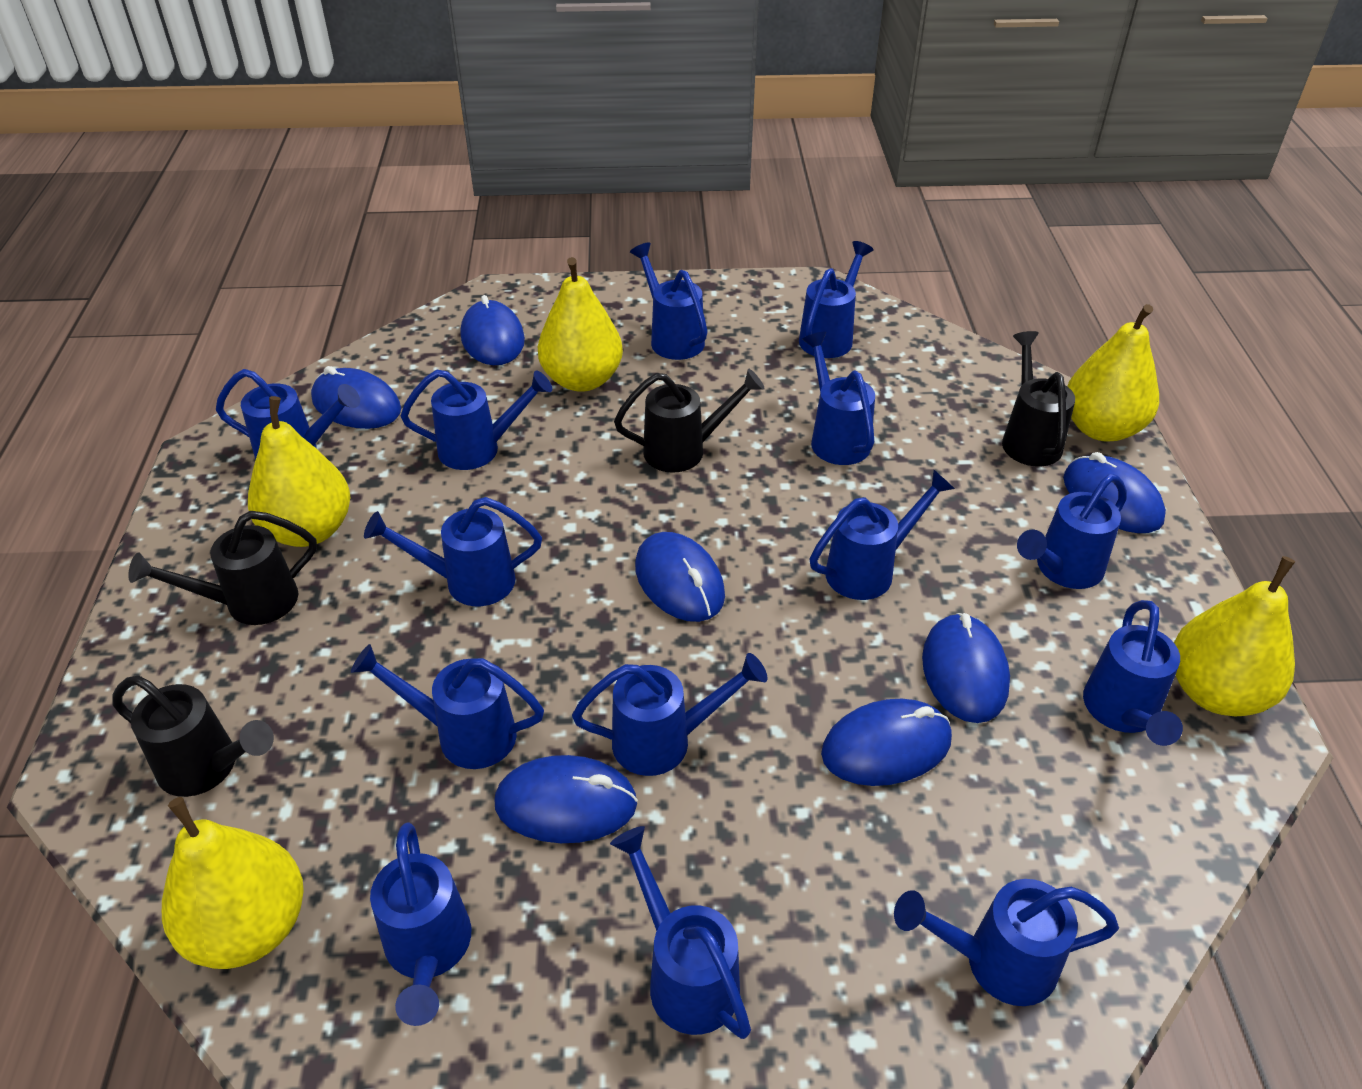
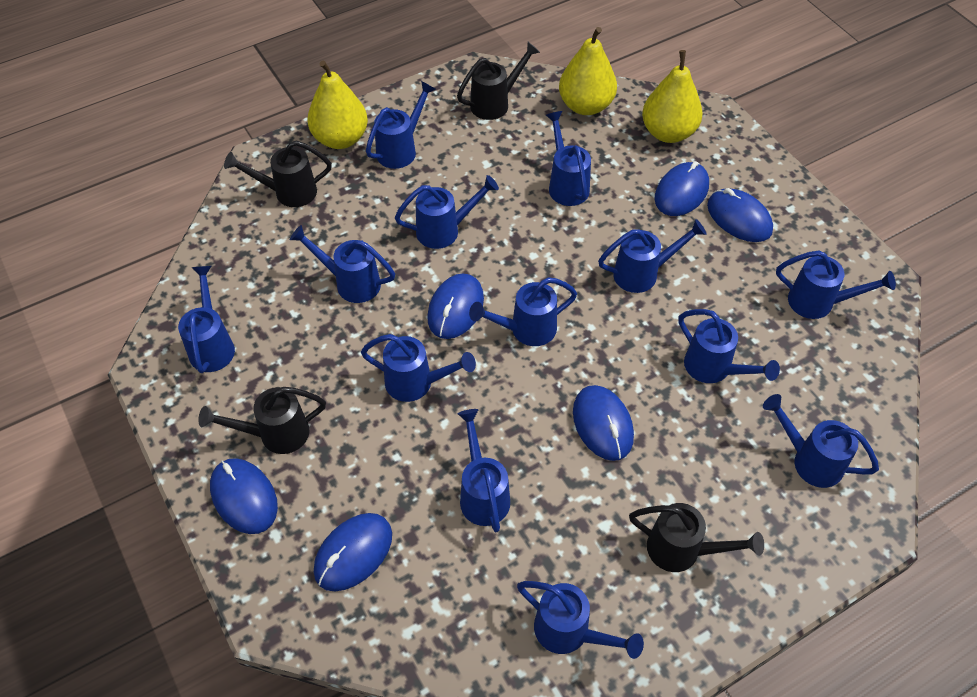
blue mouse: 7 -> 6
blue watering can: 14 -> 13
yellow pear: 5 -> 3

